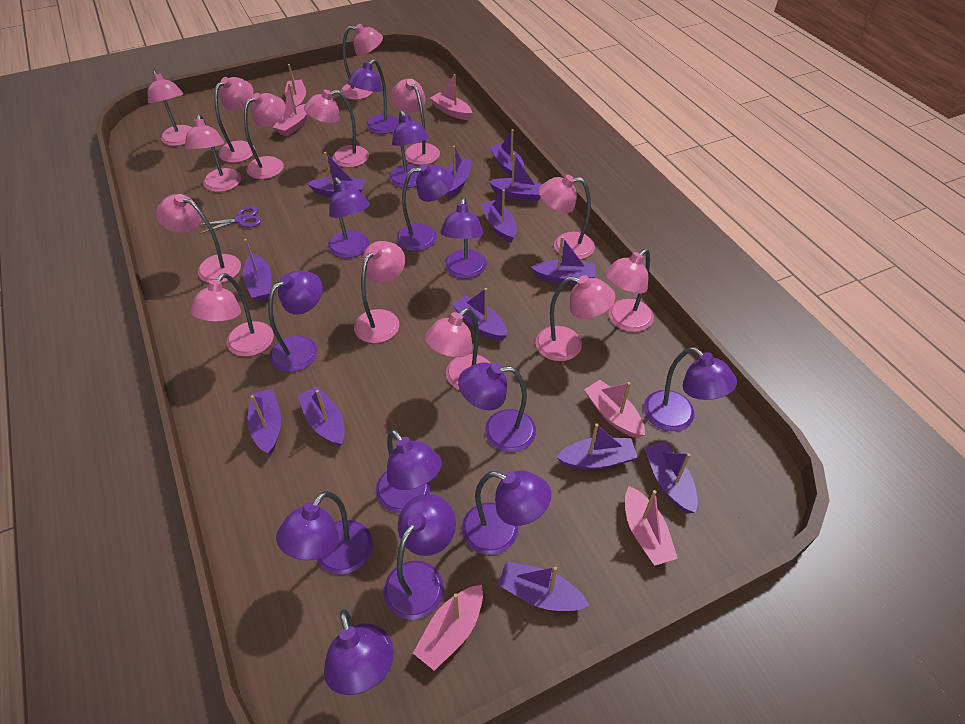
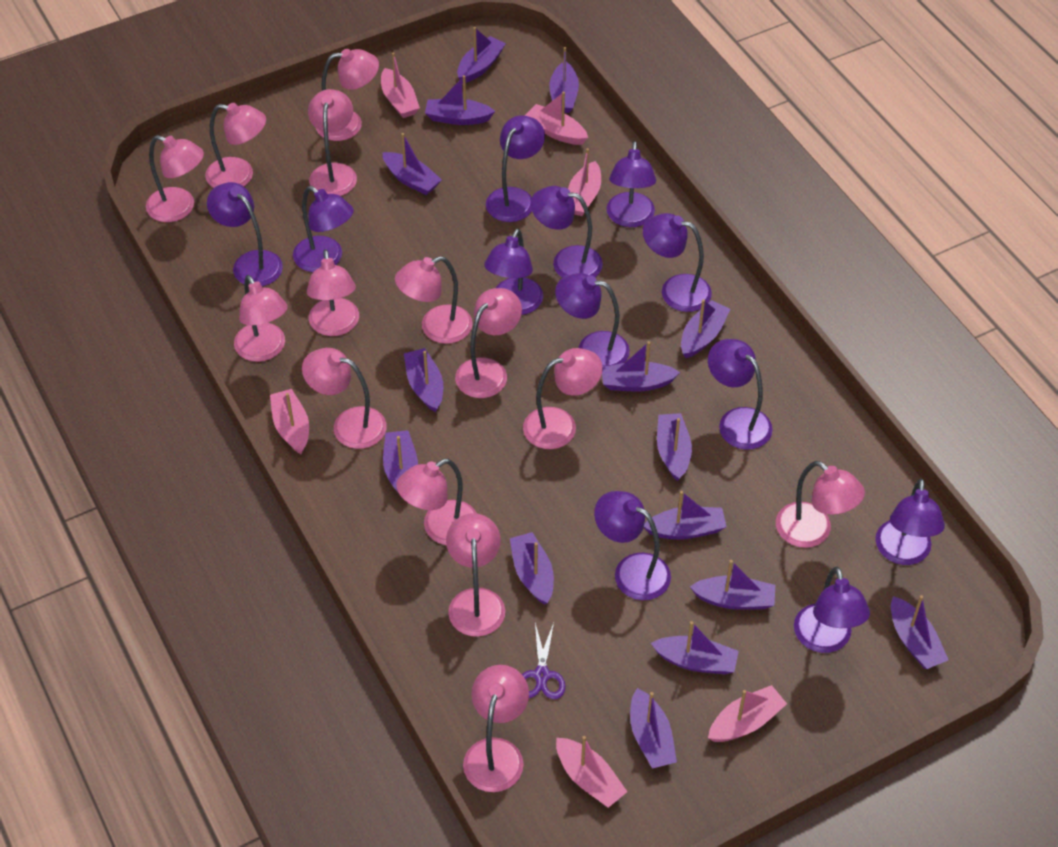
purple boat: 13 -> 15
purple lamp: 13 -> 12

